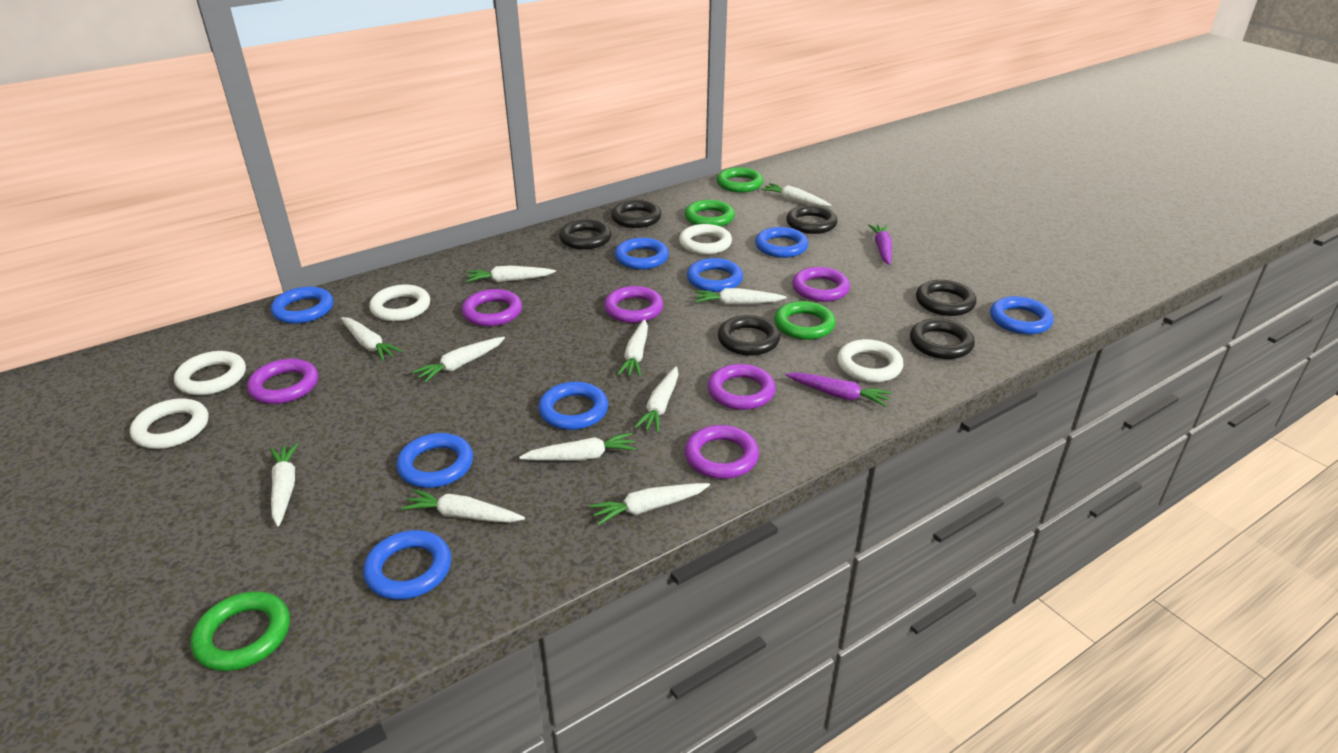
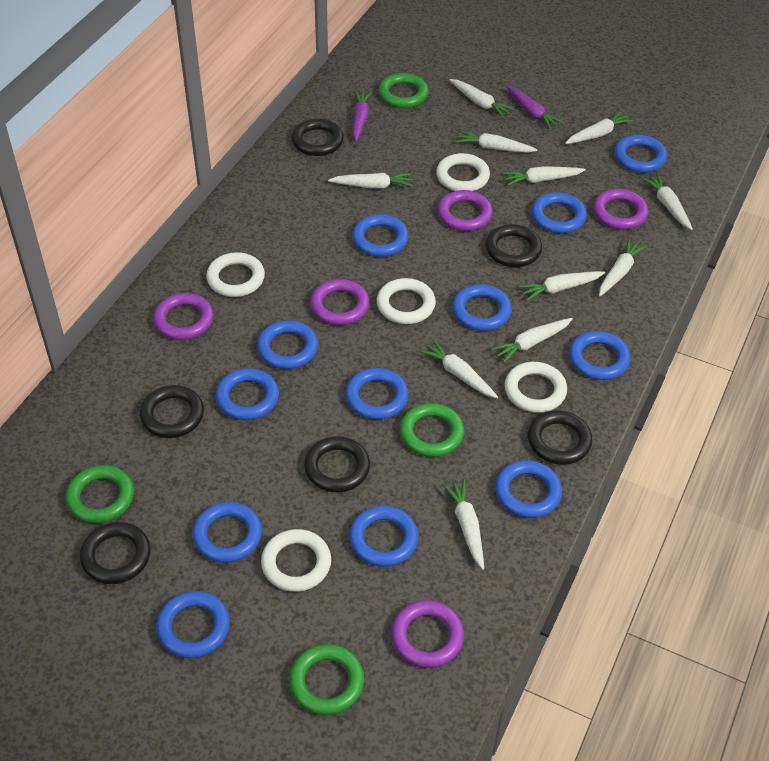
blue ring: 8 -> 12
purple ring: 6 -> 5

